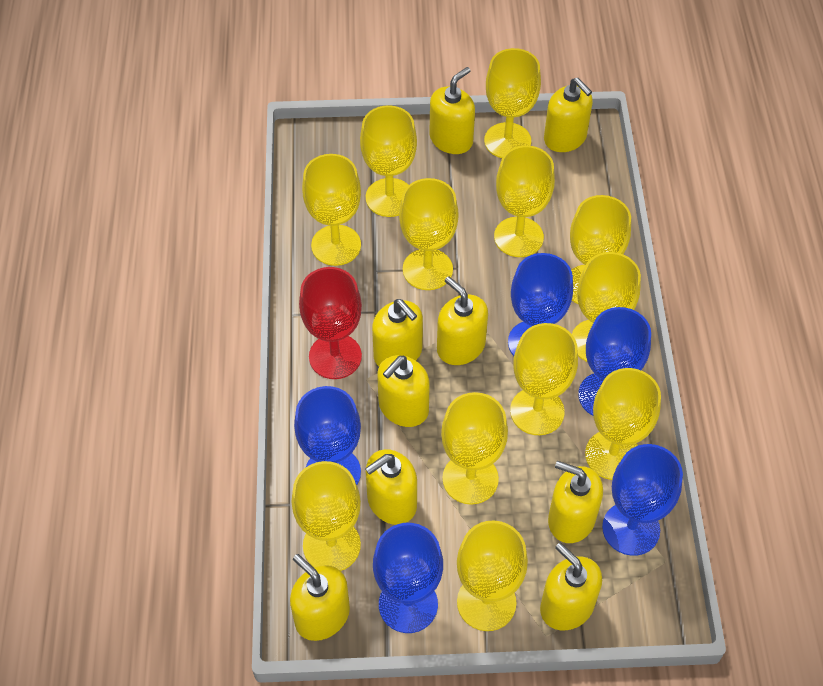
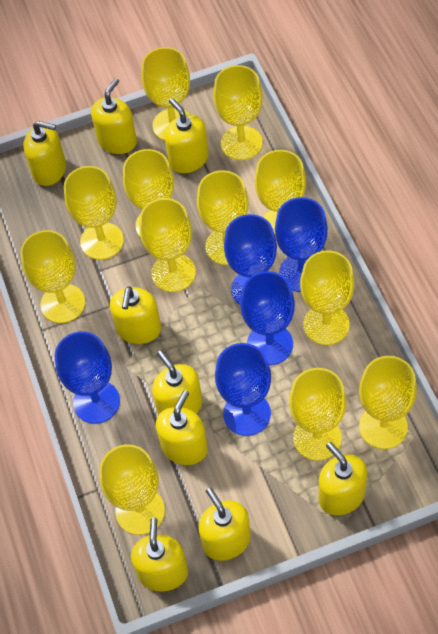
red goblet: 1 -> 0

